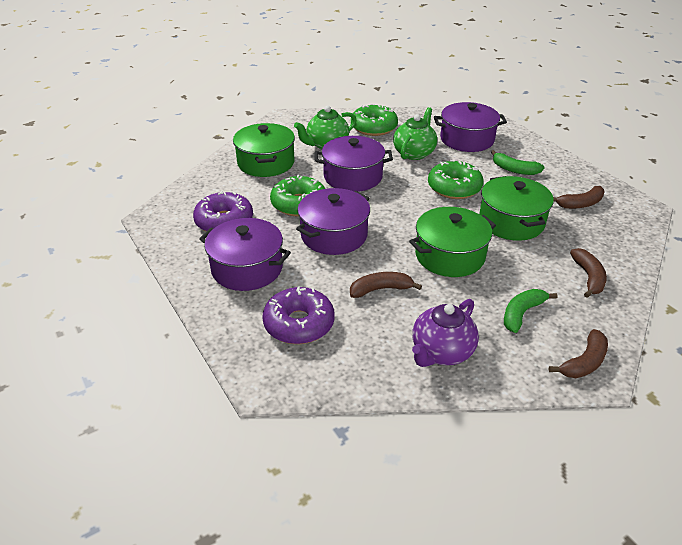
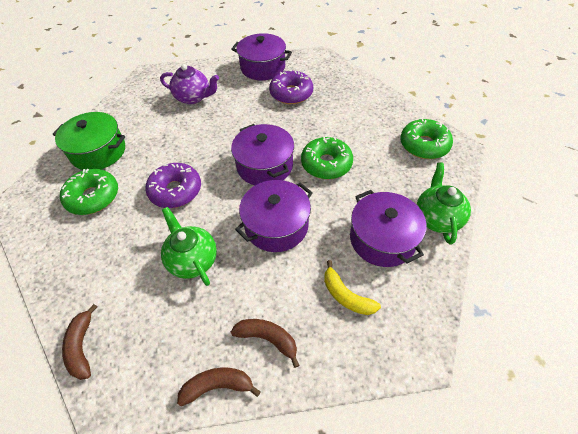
brown banana: 4 -> 3
green banana: 2 -> 0
green pot: 3 -> 1
yellow banana: 0 -> 1

